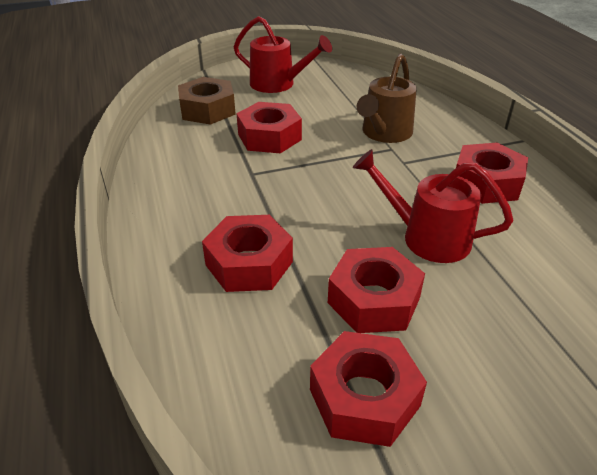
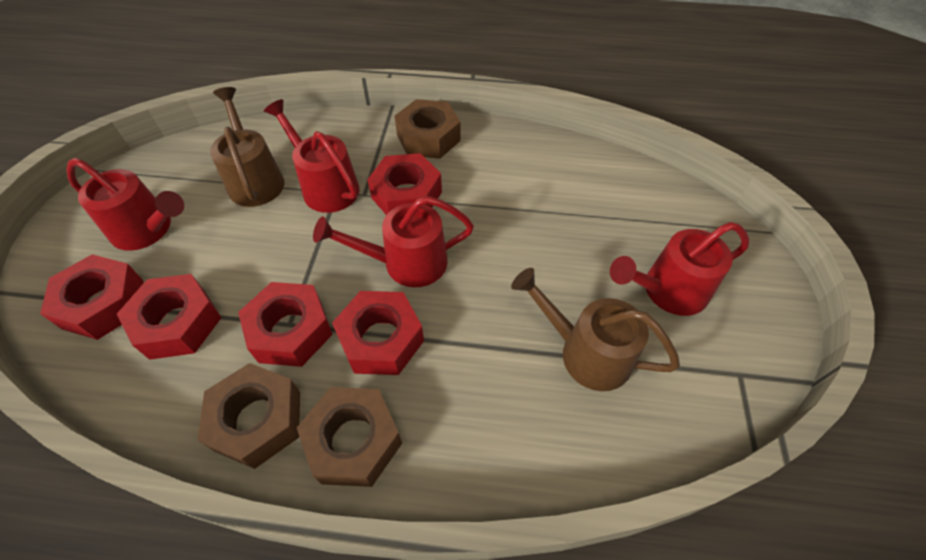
brown nut: 1 -> 3
brown watering can: 1 -> 2
red watering can: 2 -> 4

